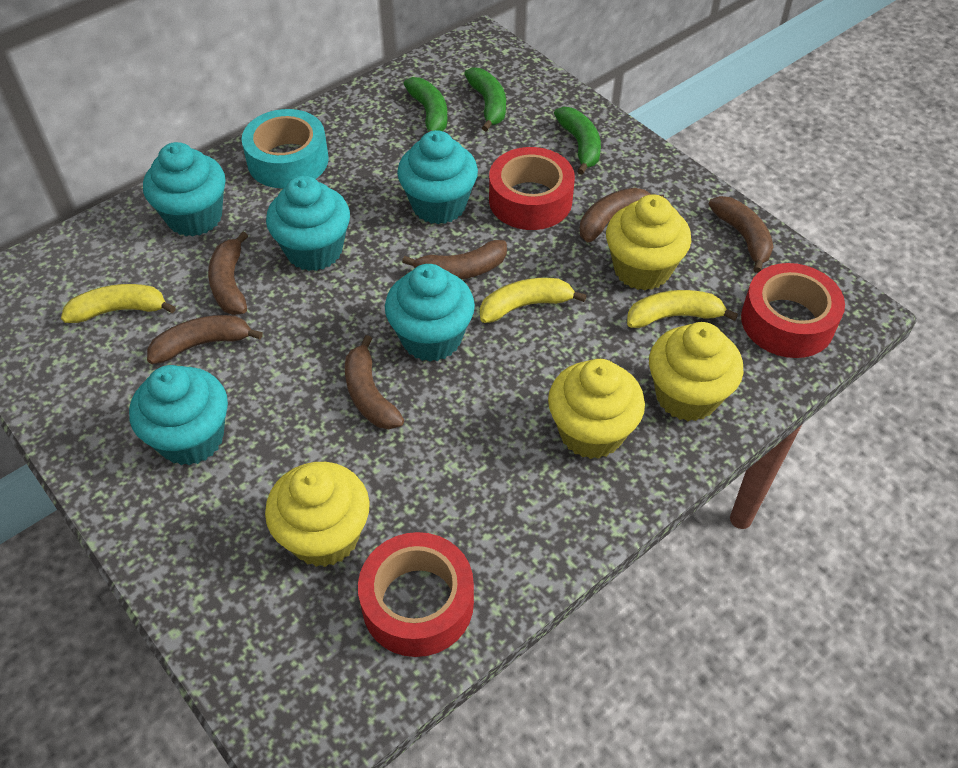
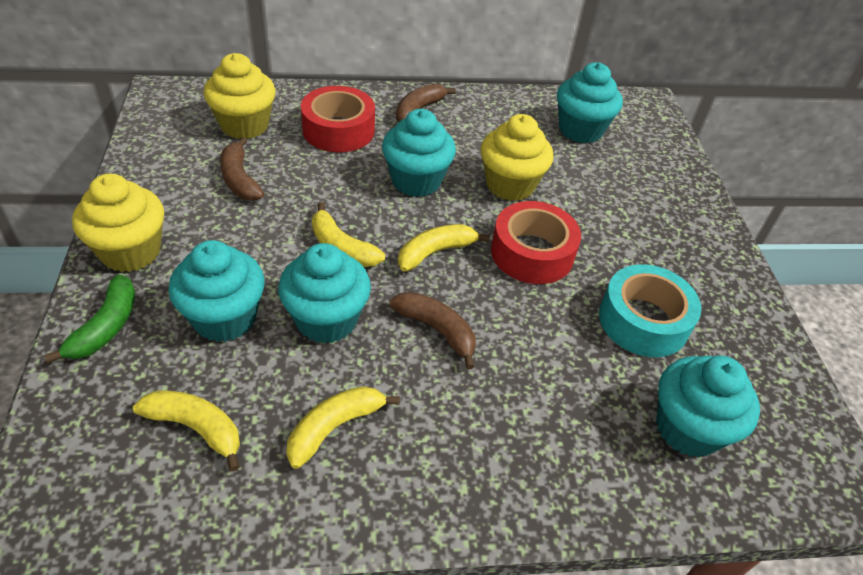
brown banana: 6 -> 3
green banana: 3 -> 1
red tape: 3 -> 2
yellow banana: 3 -> 4
yellow cupcake: 4 -> 3

